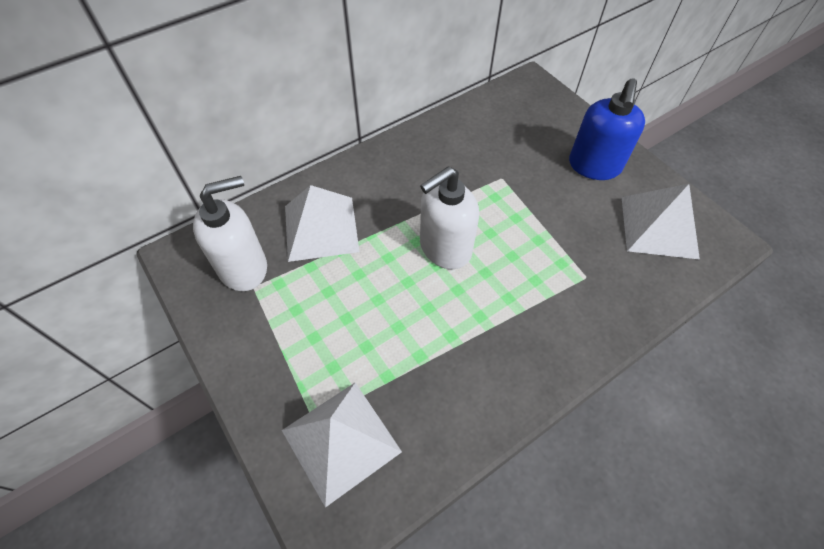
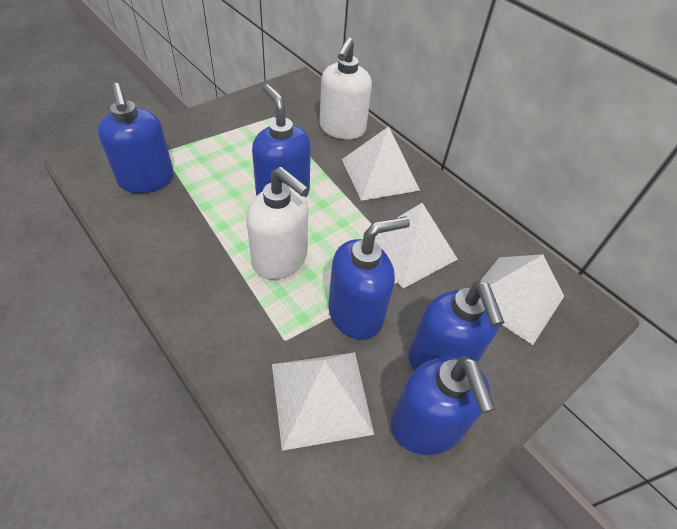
blue soap dispenser: 1 -> 5
white pyramid: 3 -> 4

